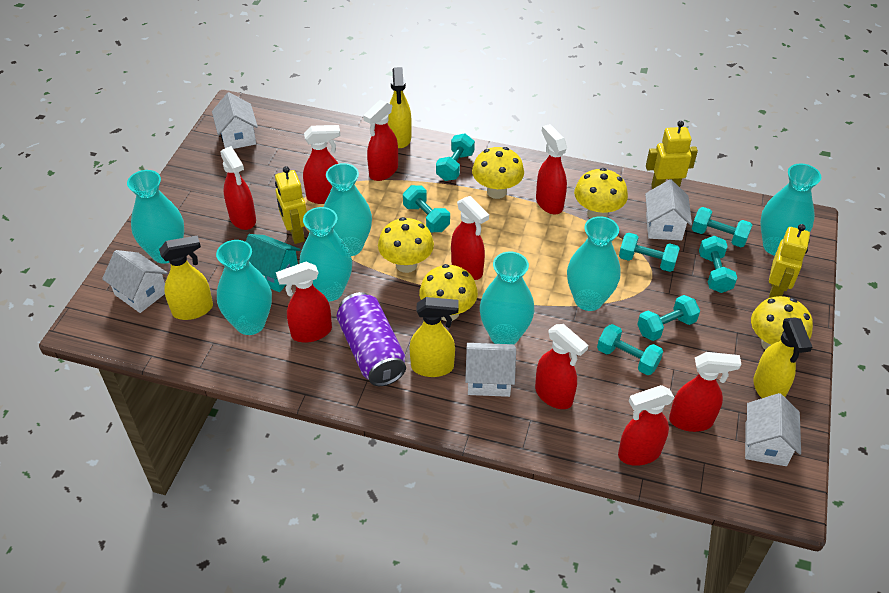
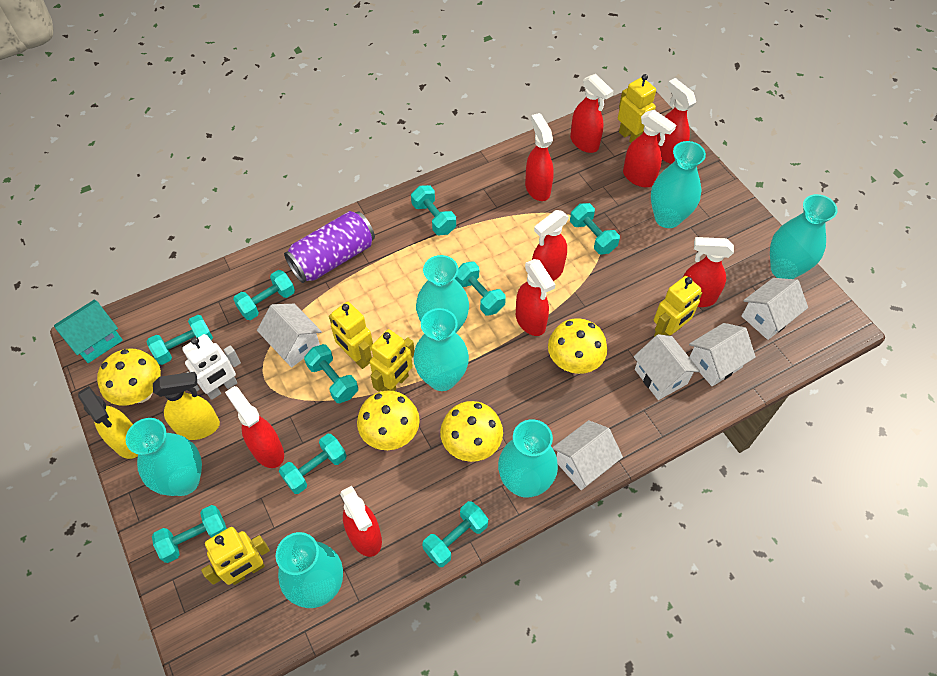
turquoise dumbbell: 7 -> 9
white robot: 0 -> 1
yellow mushroom: 5 -> 4
yellow robot: 3 -> 5
yellow spray bottle: 4 -> 2

